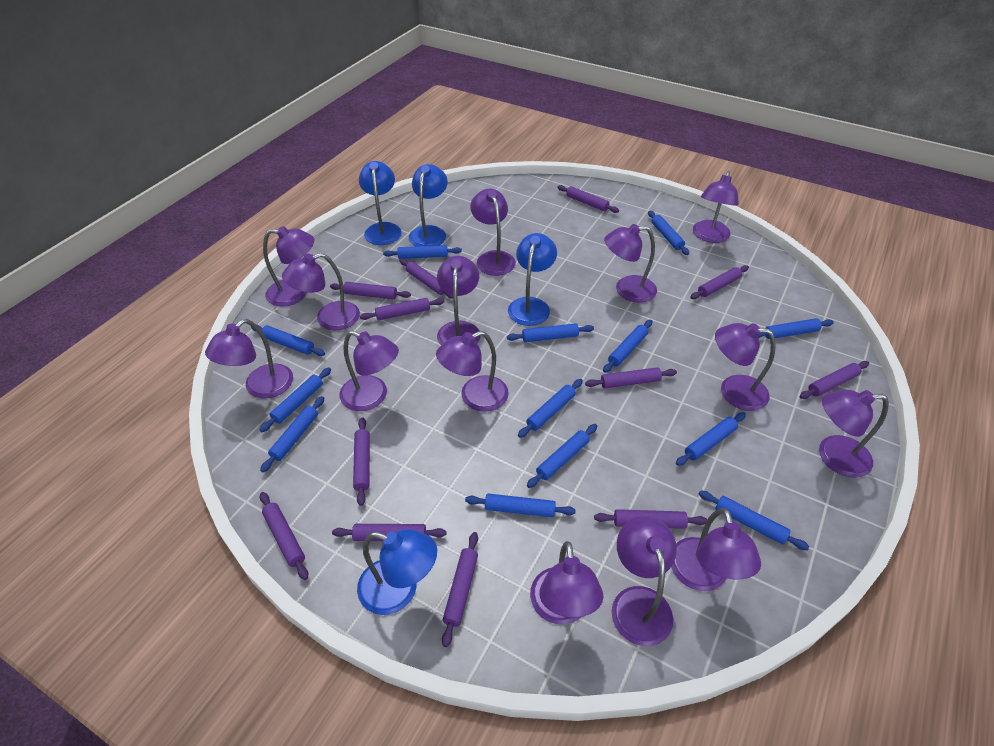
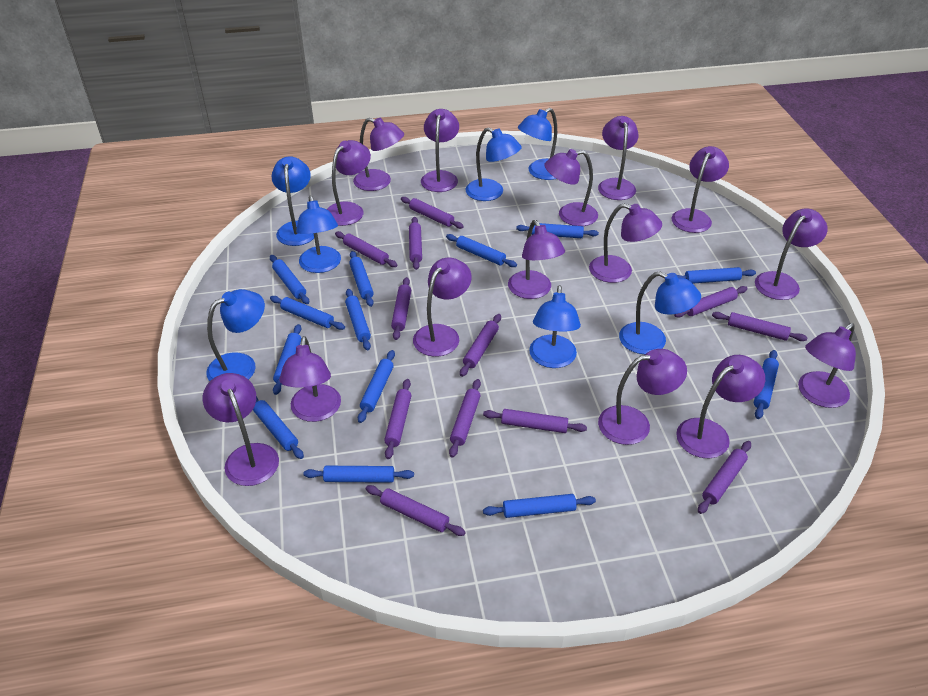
blue lamp: 4 -> 7
purple lamp: 14 -> 15

